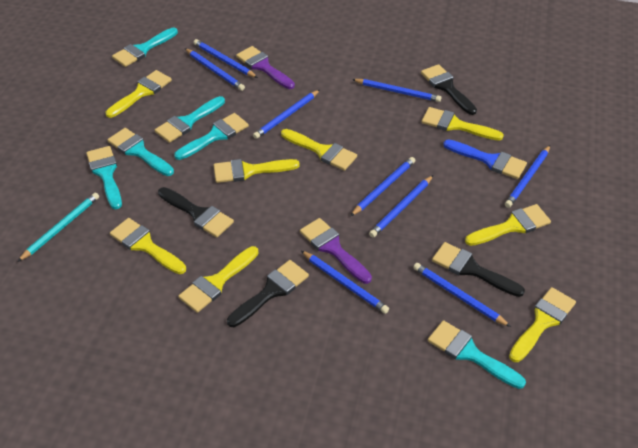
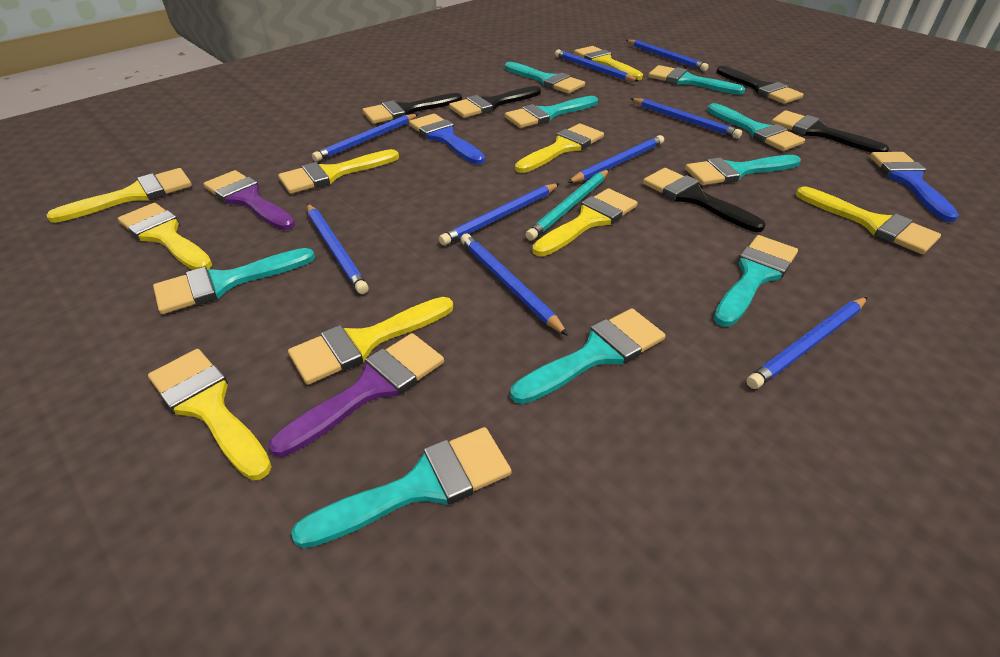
black brush: 4 -> 5
blue brush: 1 -> 2
turquoise brush: 6 -> 9
yellow brush: 8 -> 9

